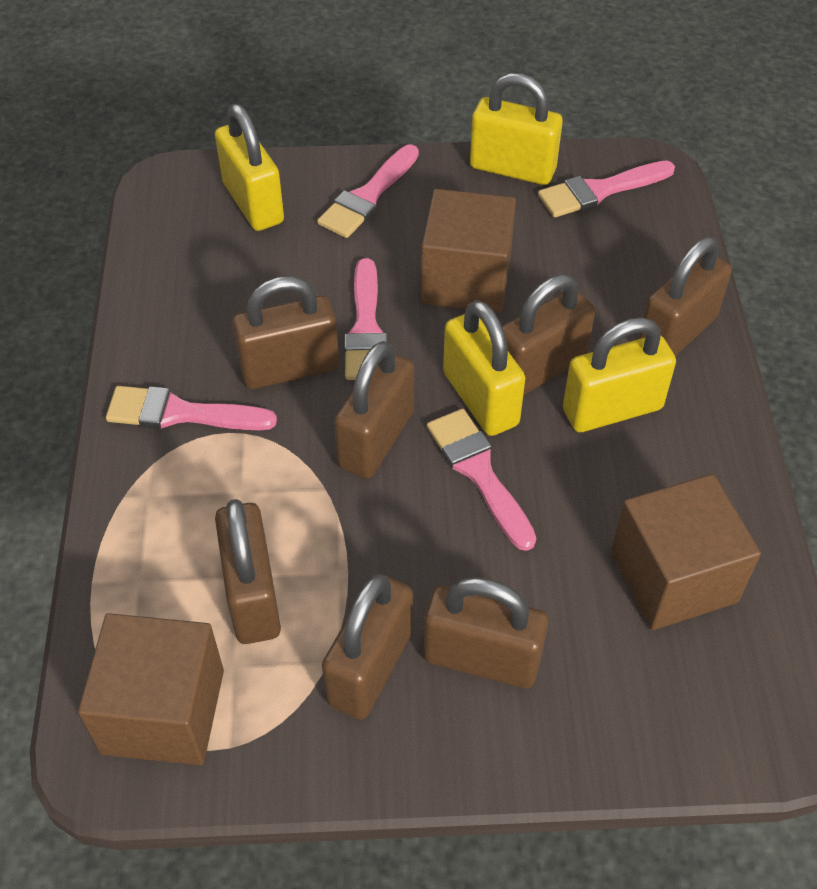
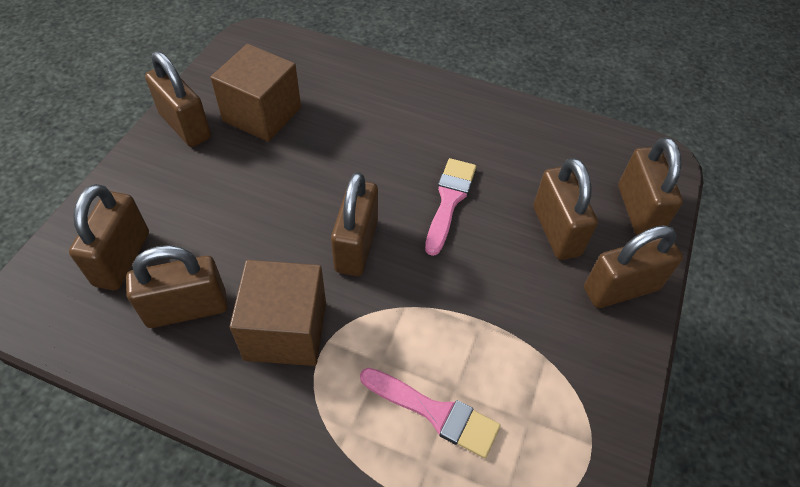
brown cube: 3 -> 2
pink brush: 5 -> 2
yellow padlock: 4 -> 0

